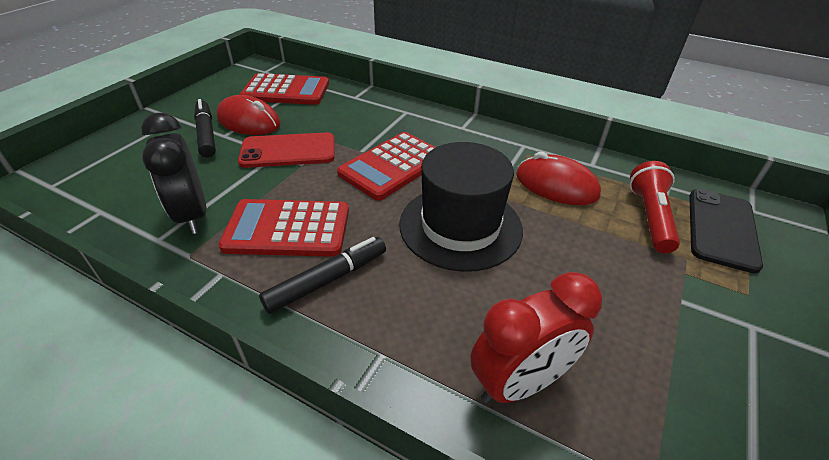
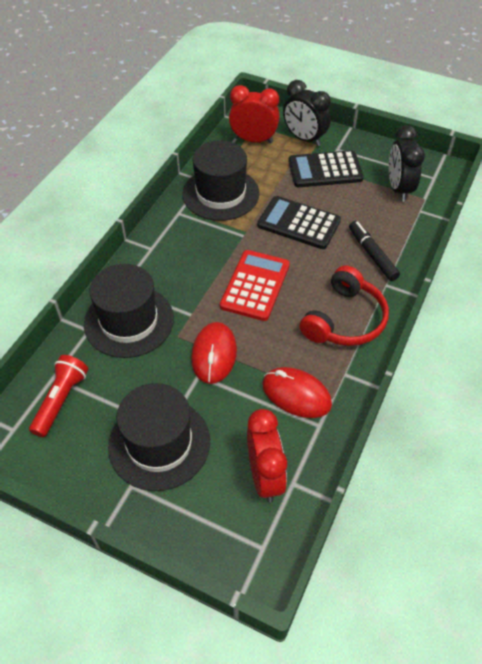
black calculator: 0 -> 2
black clock: 1 -> 2
black hat: 1 -> 3
black marker: 2 -> 1
black phone: 1 -> 0
red calculator: 3 -> 1
red clock: 1 -> 2
red headphones: 0 -> 1
red phone: 1 -> 0

